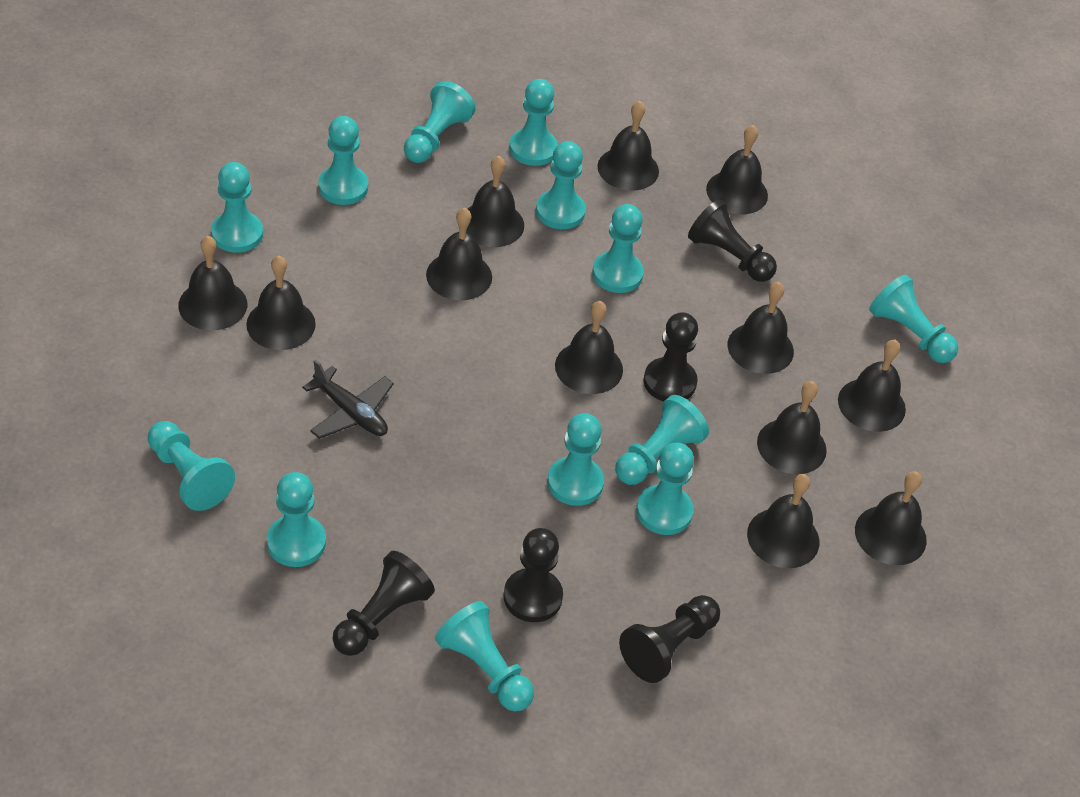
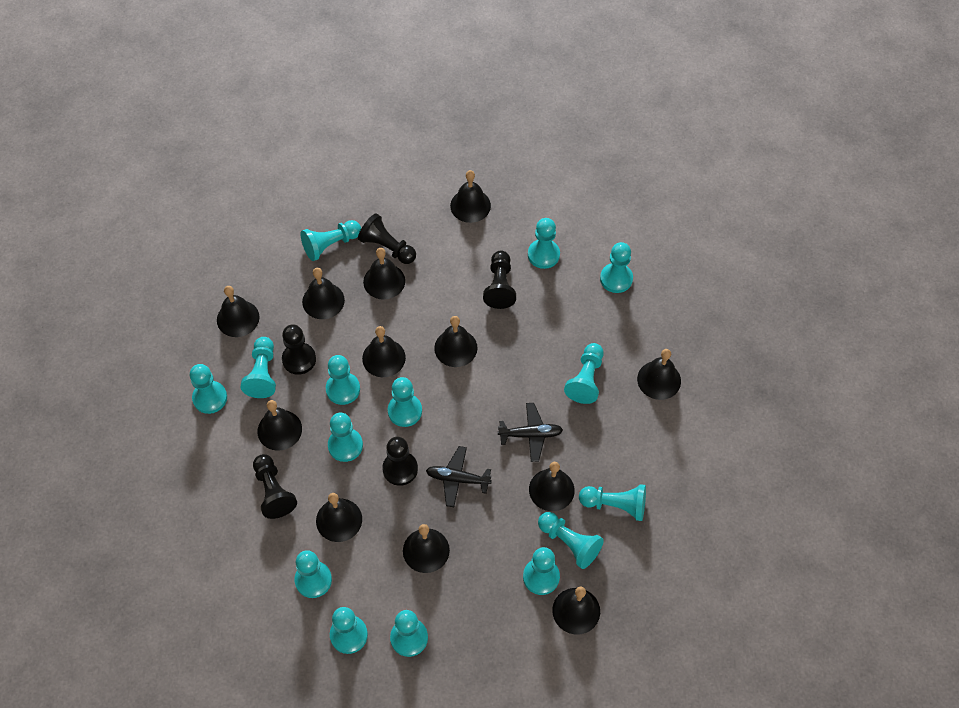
black plane: 1 -> 2
turquoise pawn: 13 -> 15

